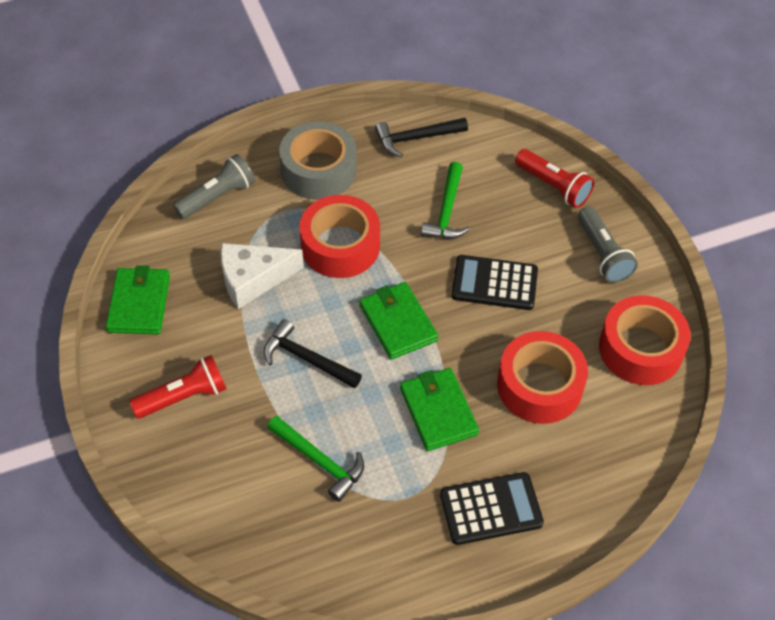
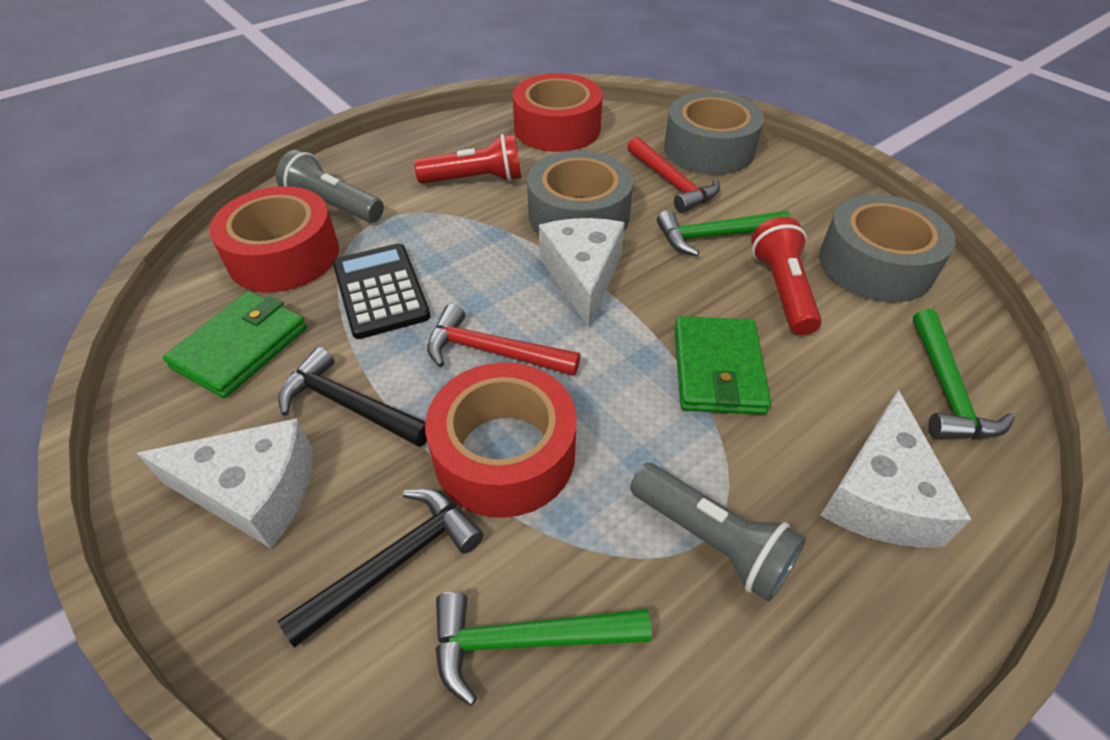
black calculator: 2 -> 1
green hammer: 2 -> 3
green wallet: 3 -> 2
grey tape: 1 -> 3
red hammer: 0 -> 2
white cheese: 1 -> 3

